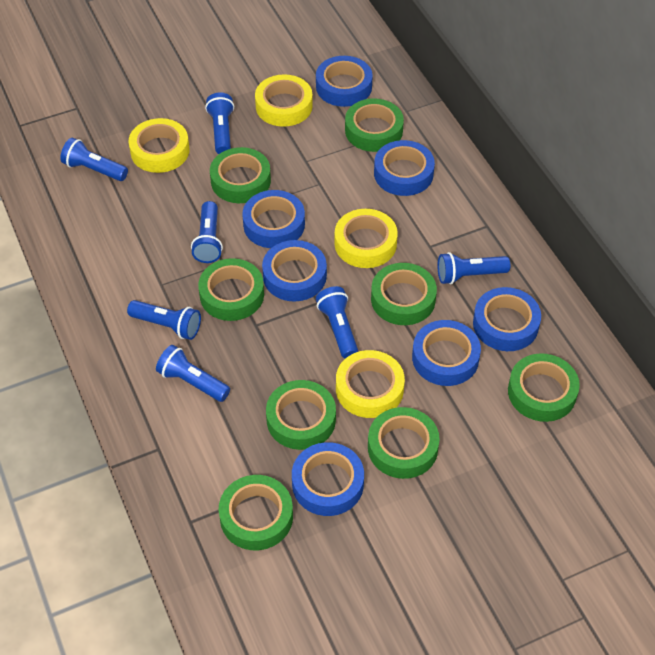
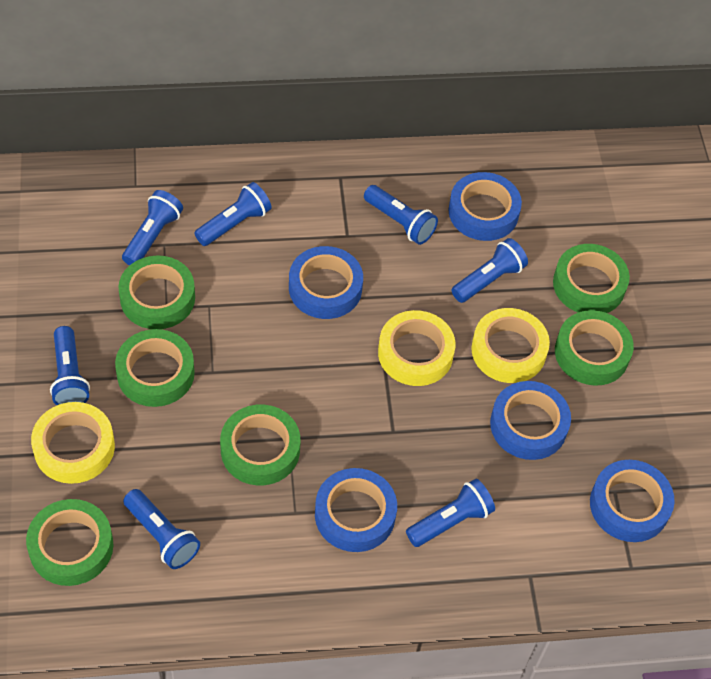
blue tape: 7 -> 5
green tape: 8 -> 6
yellow tape: 4 -> 3

